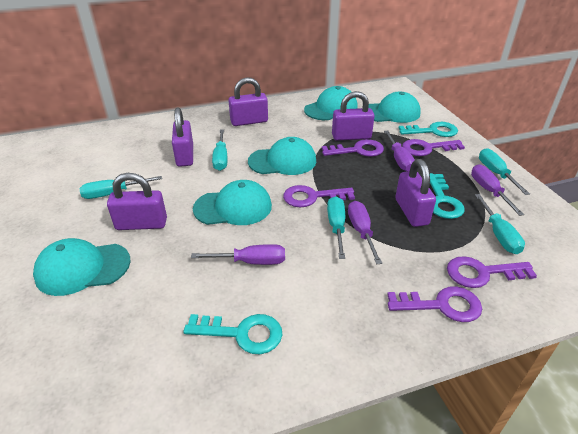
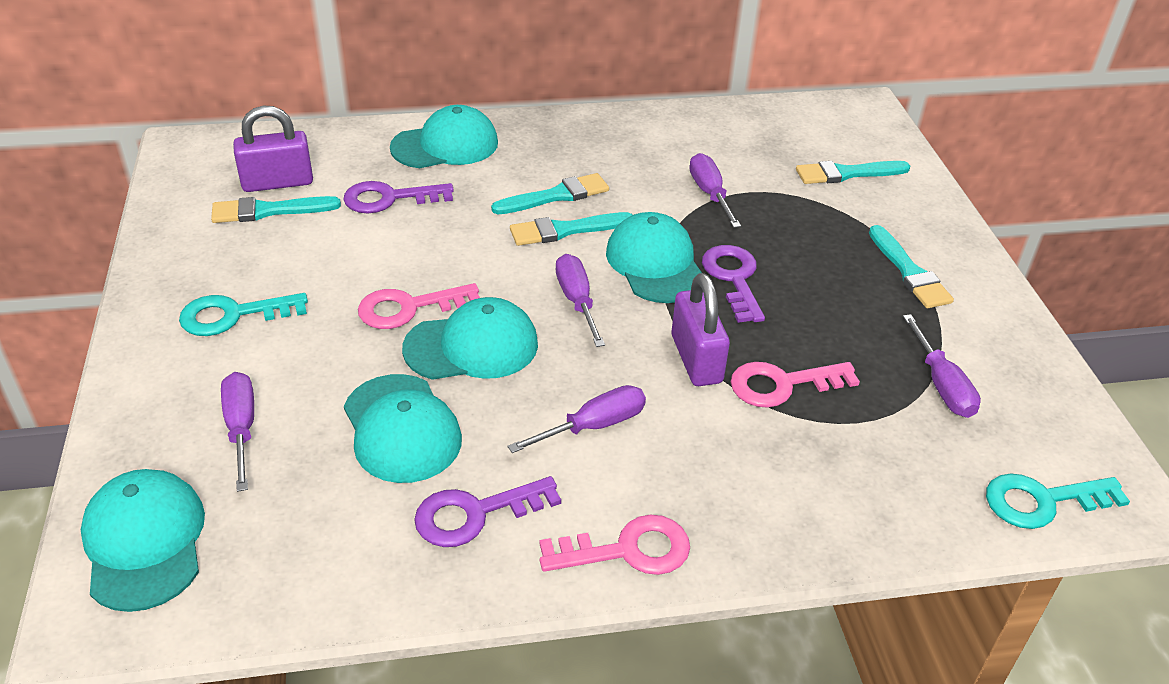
pink key: 0 -> 3
purple key: 5 -> 3
purple padlock: 5 -> 2
purple screwdriver: 4 -> 5
turquoise brush: 0 -> 5
turquoise key: 3 -> 2
turquoise screwdriver: 5 -> 0

